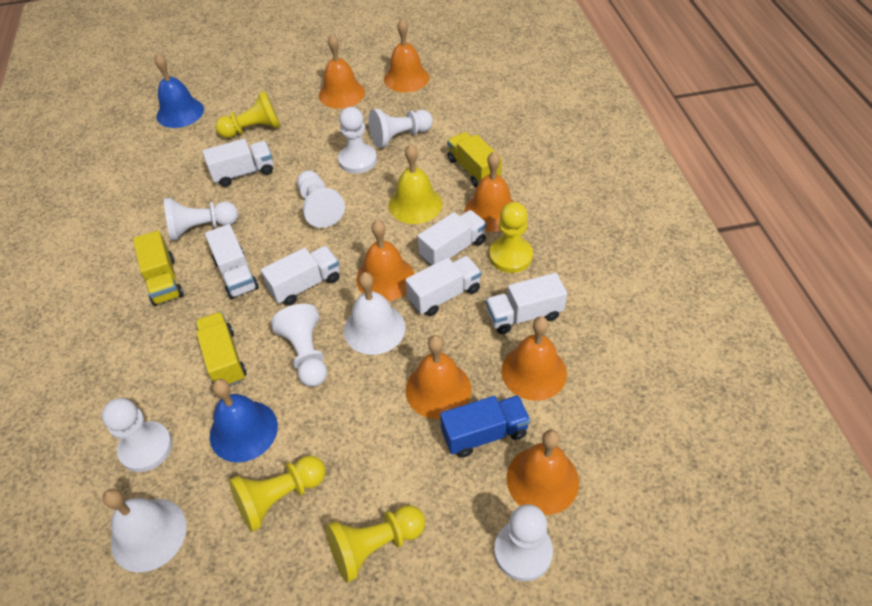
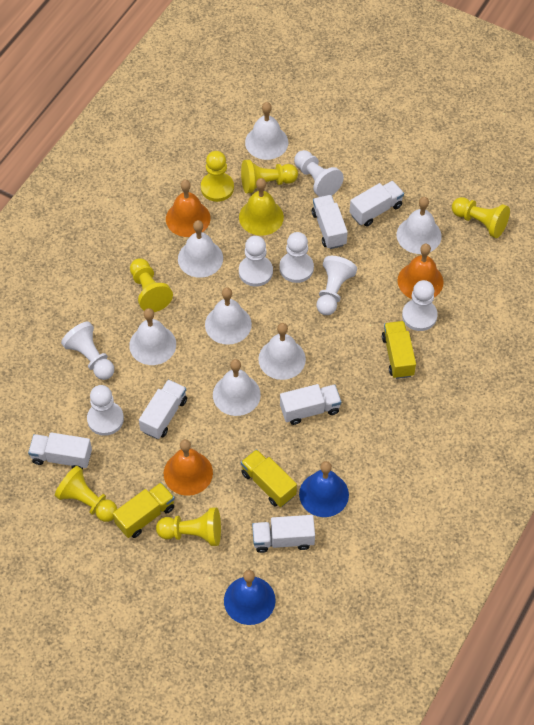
blue truck: 1 -> 0
orange bell: 7 -> 3
white bell: 2 -> 7
yellow pawn: 4 -> 6

